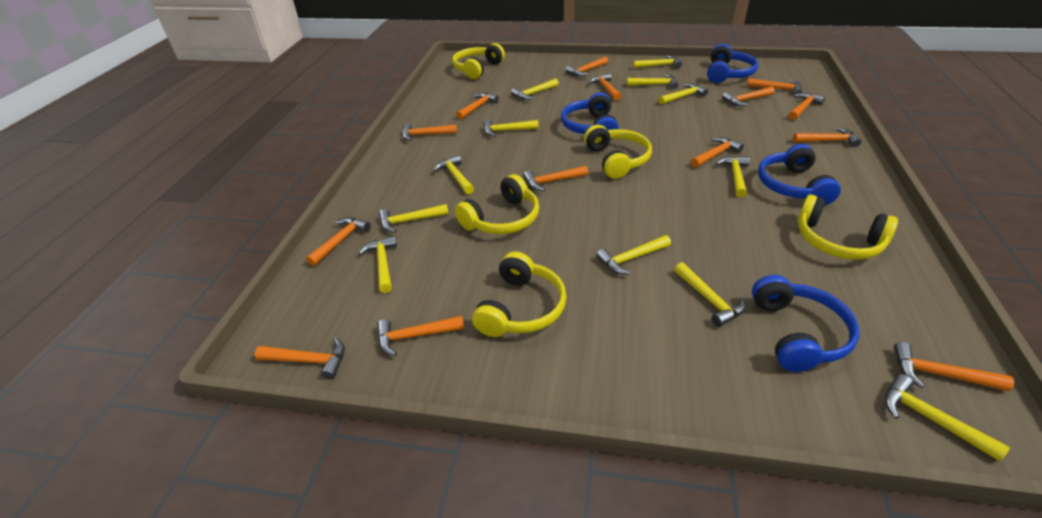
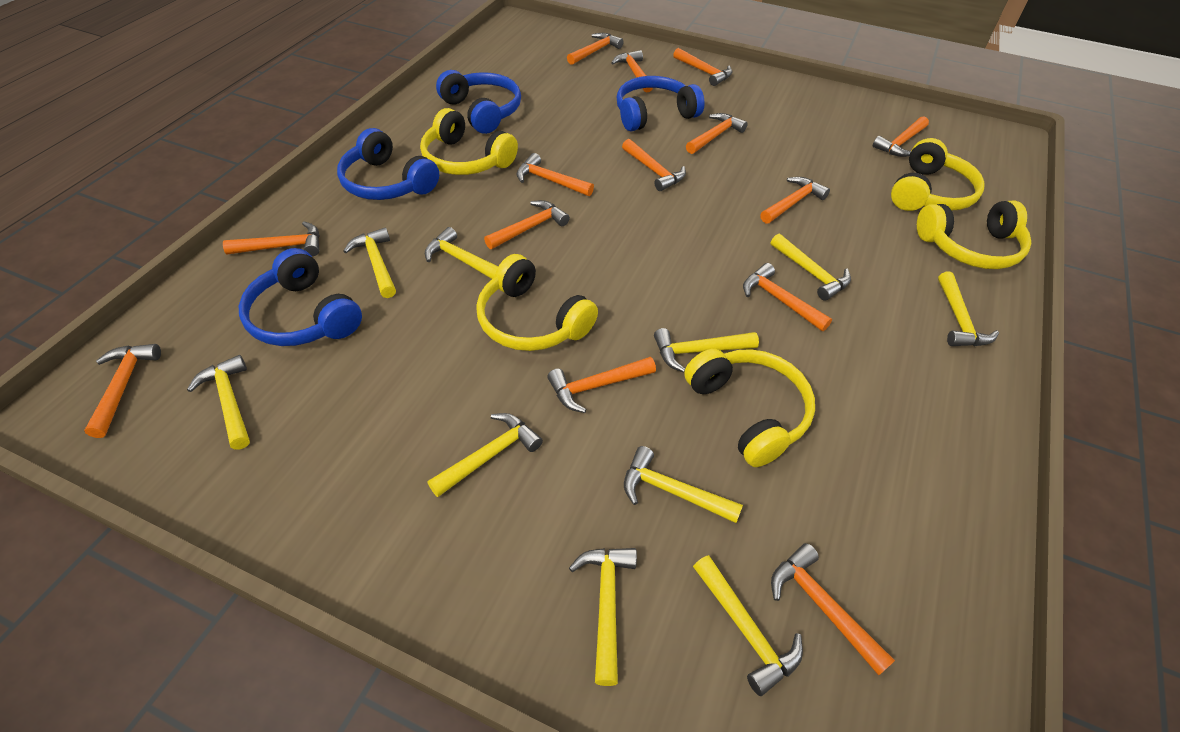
yellow hammer: 12 -> 10

